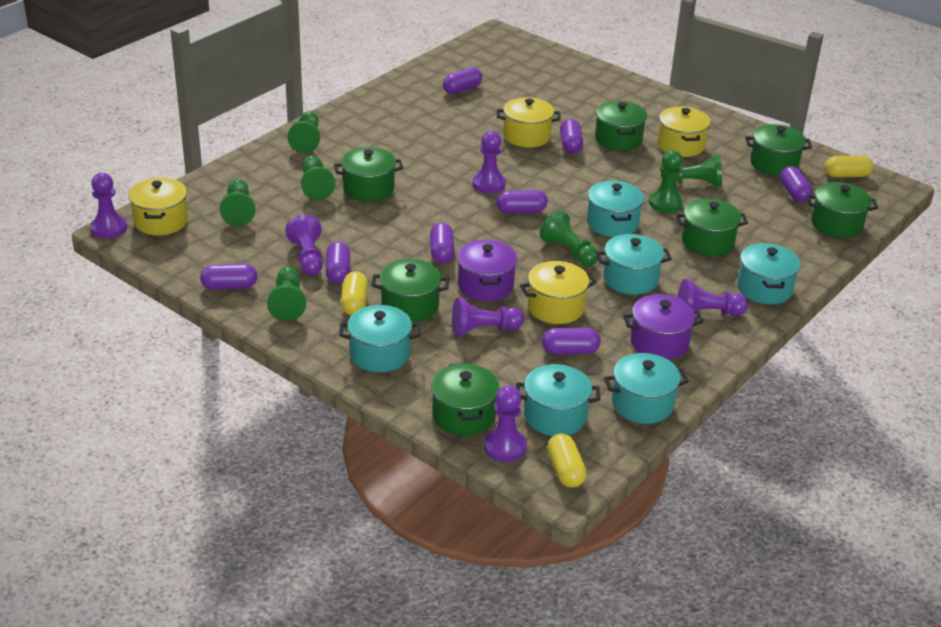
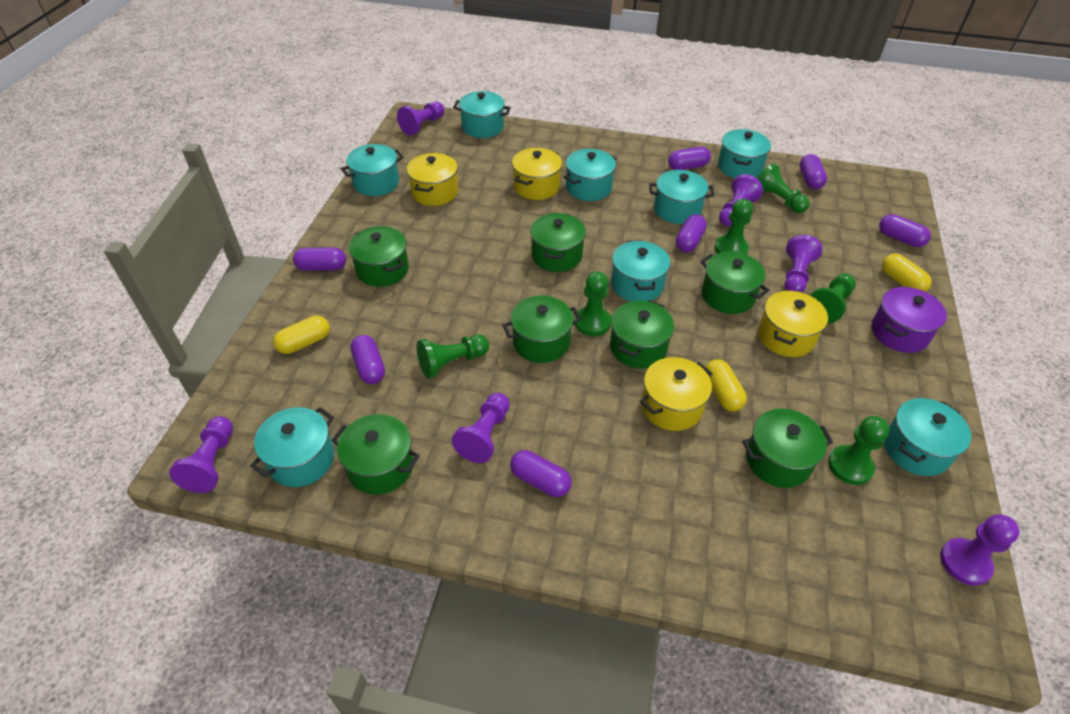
green pawn: 7 -> 6
purple capsule: 8 -> 7
purple pot: 2 -> 1
turquoise pot: 6 -> 8

